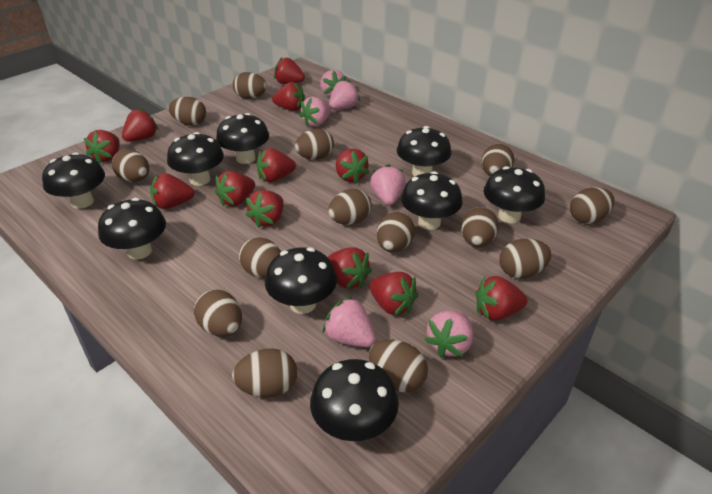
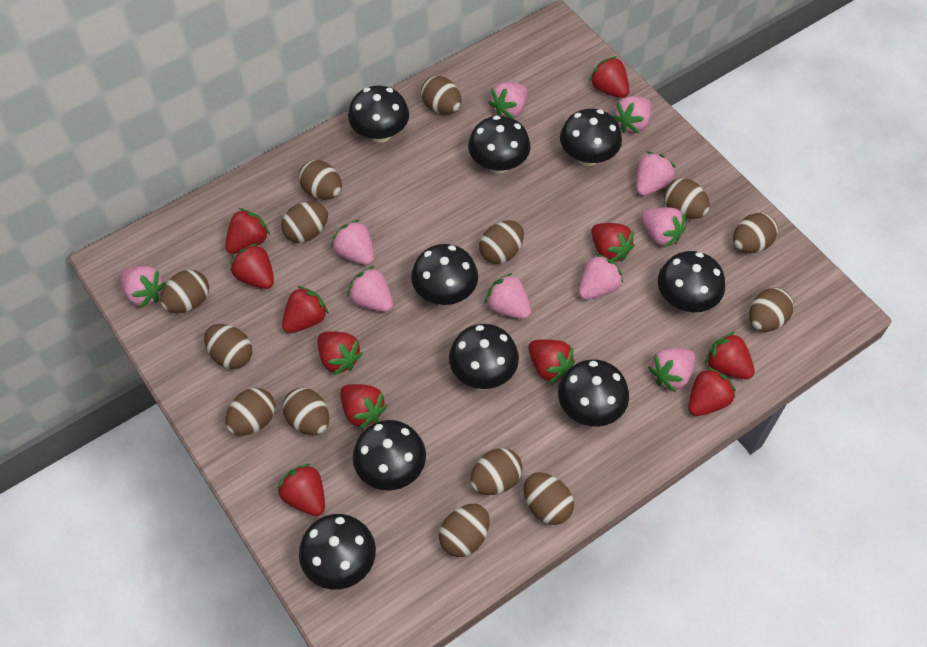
pink strawberry: 6 -> 10
red strawberry: 12 -> 11

